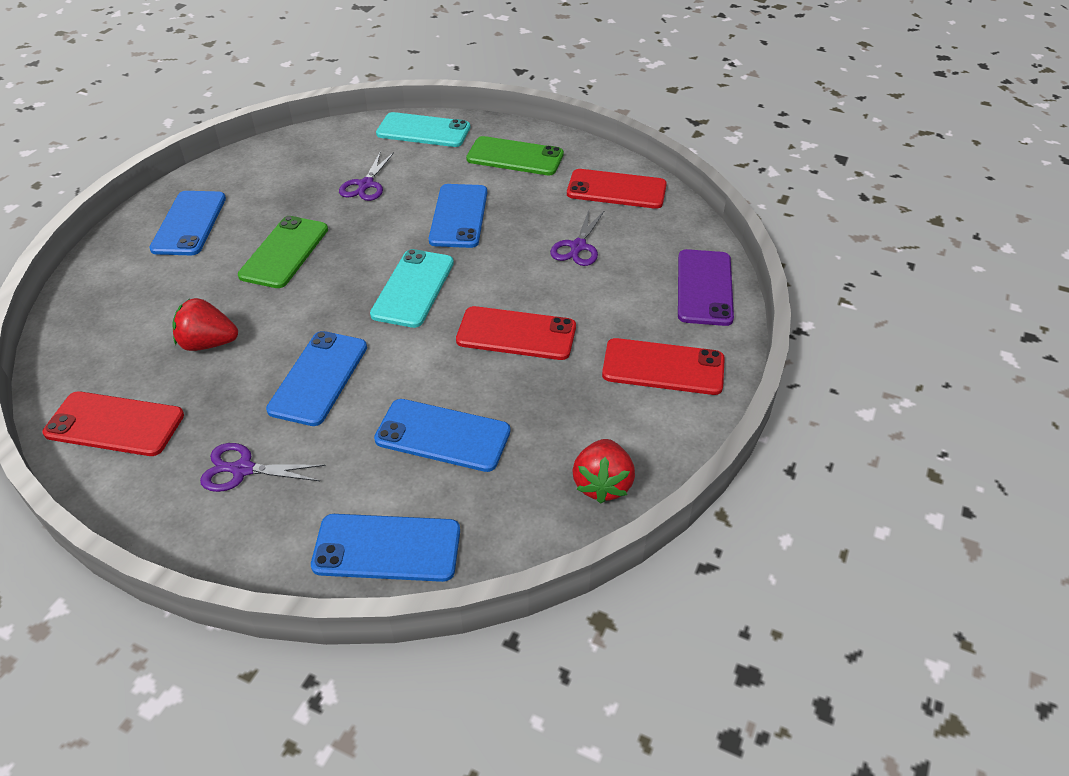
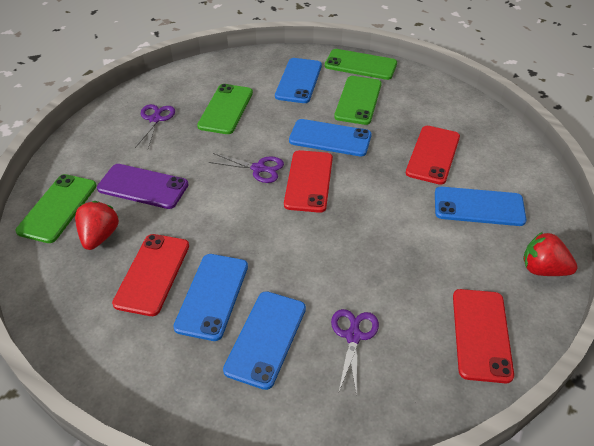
green phone: 2 -> 4
turquoise phone: 2 -> 0

